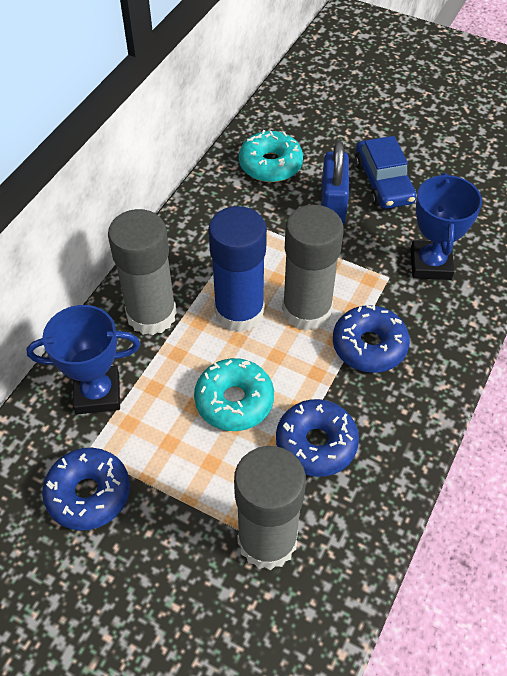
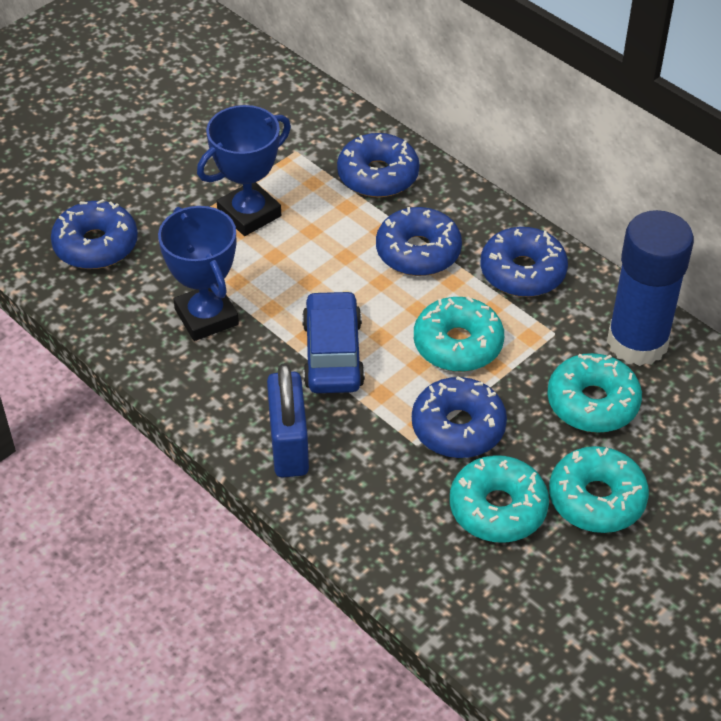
blue donut: 3 -> 5
grey glue stick: 3 -> 0
turquoise donut: 2 -> 4

